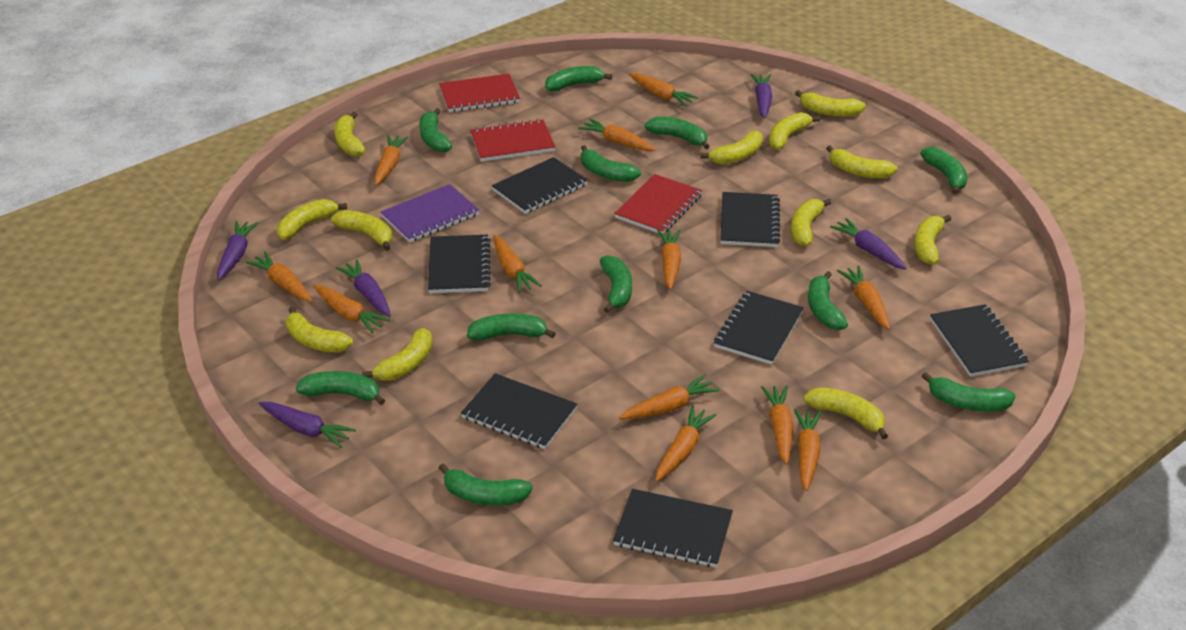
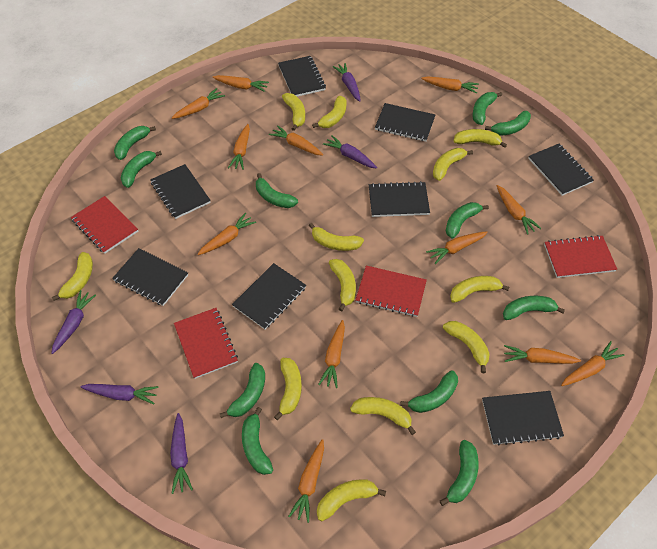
black notebook: 7 -> 8
purple notebook: 1 -> 0
red notebook: 3 -> 4

